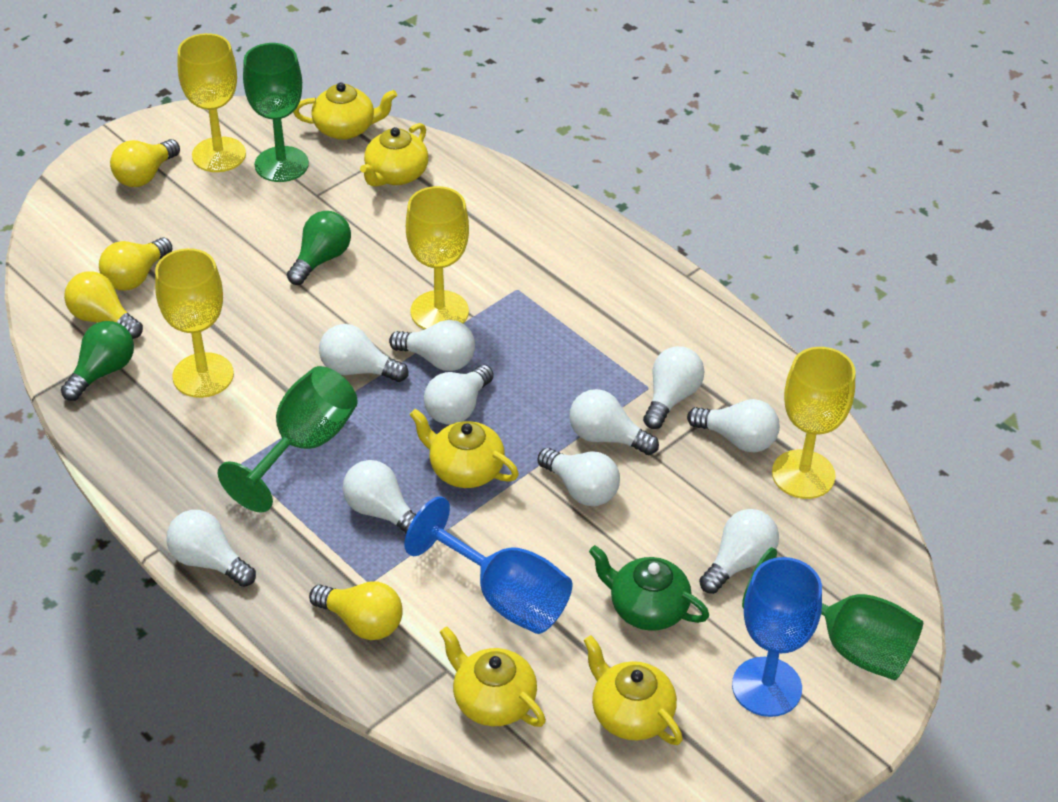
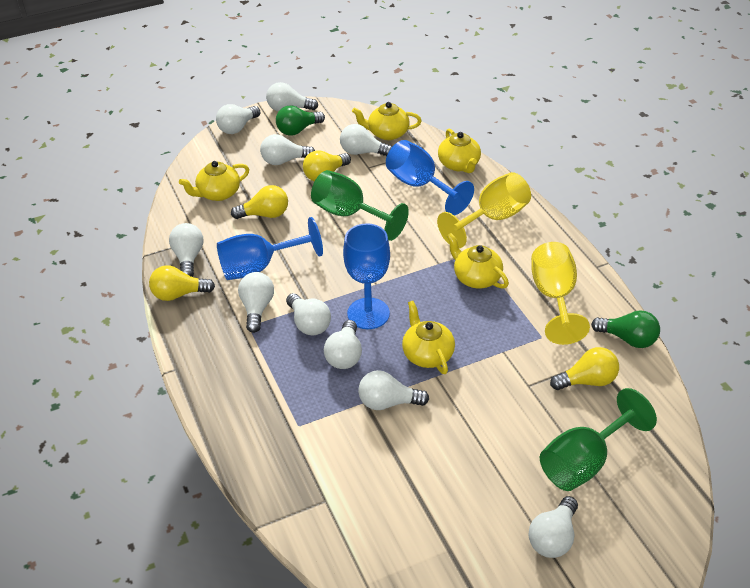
blue goblet: 2 -> 3
green goblet: 3 -> 2
green teapot: 1 -> 0
yellow goblet: 4 -> 2

